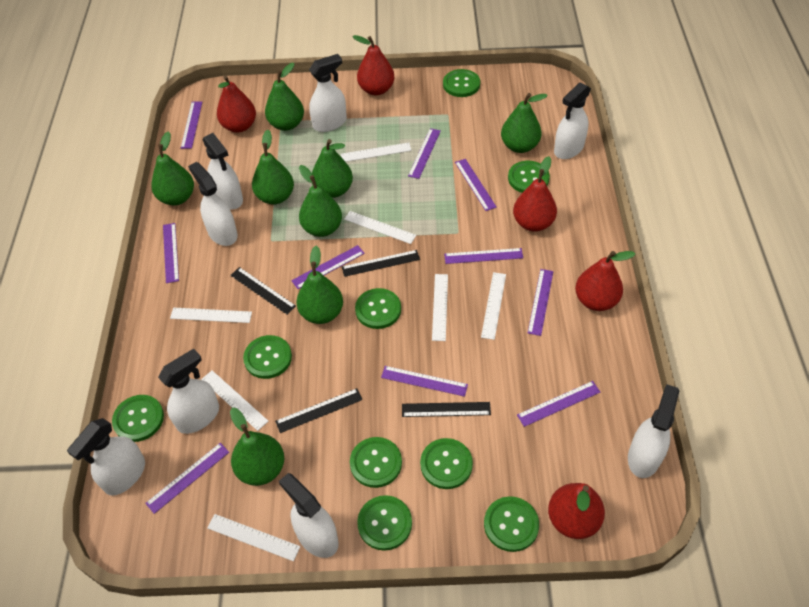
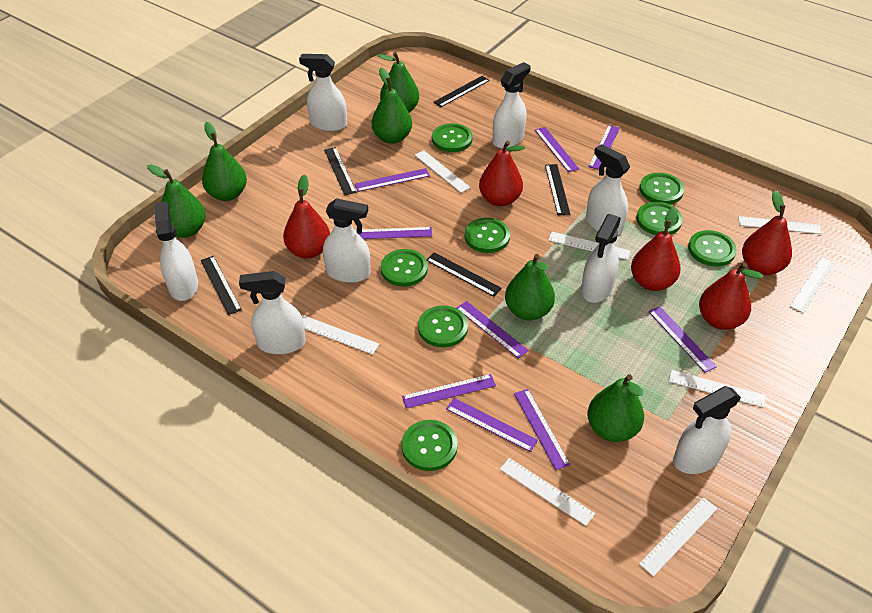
black ruler: 4 -> 5
green button: 9 -> 8
green pear: 8 -> 6
purple ruler: 10 -> 9
white ruler: 7 -> 8

